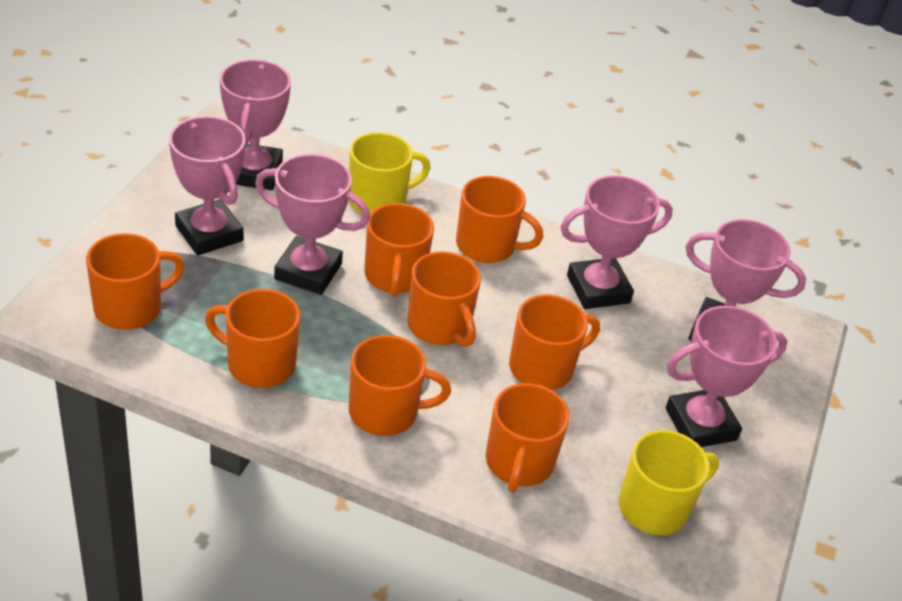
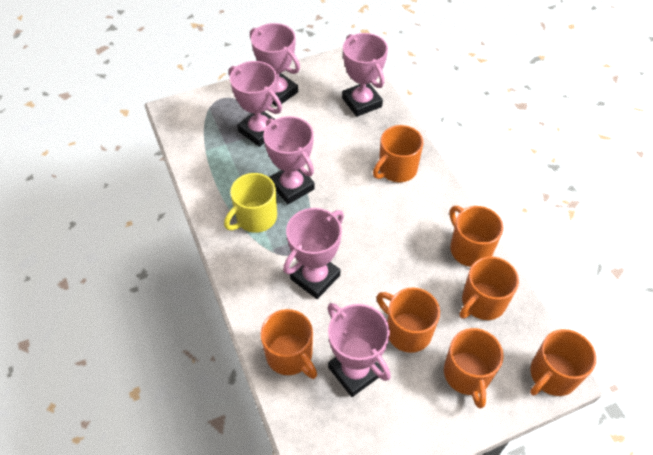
orange mug: 8 -> 7
yellow mug: 2 -> 1

